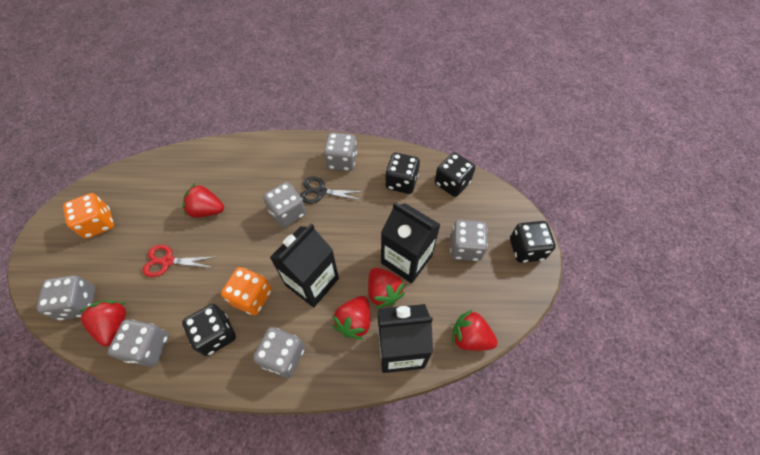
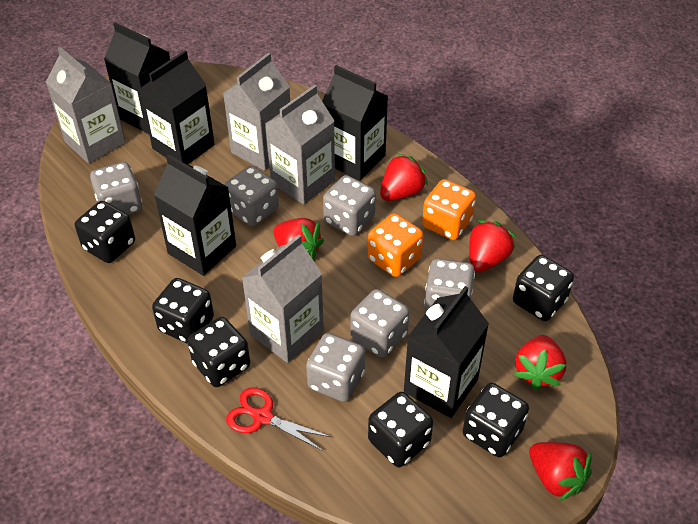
black carton: 3 -> 5
black dice: 4 -> 6
black scissors: 1 -> 0
grey carton: 0 -> 4

